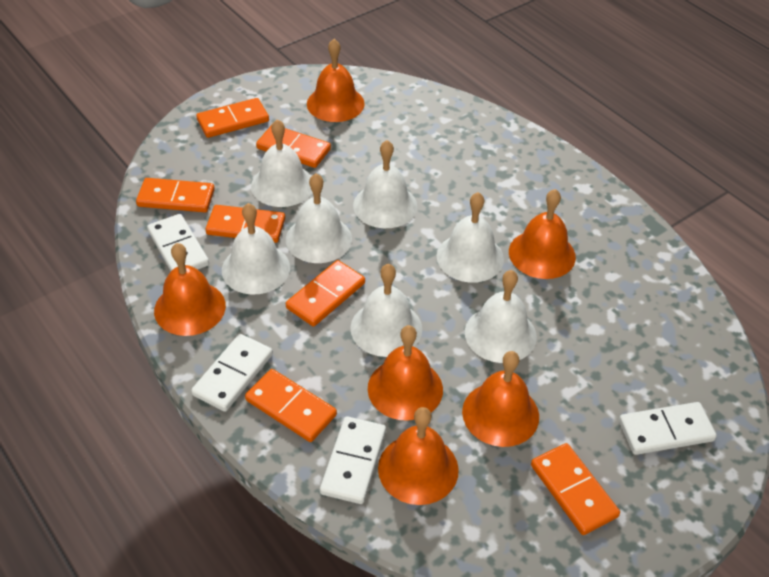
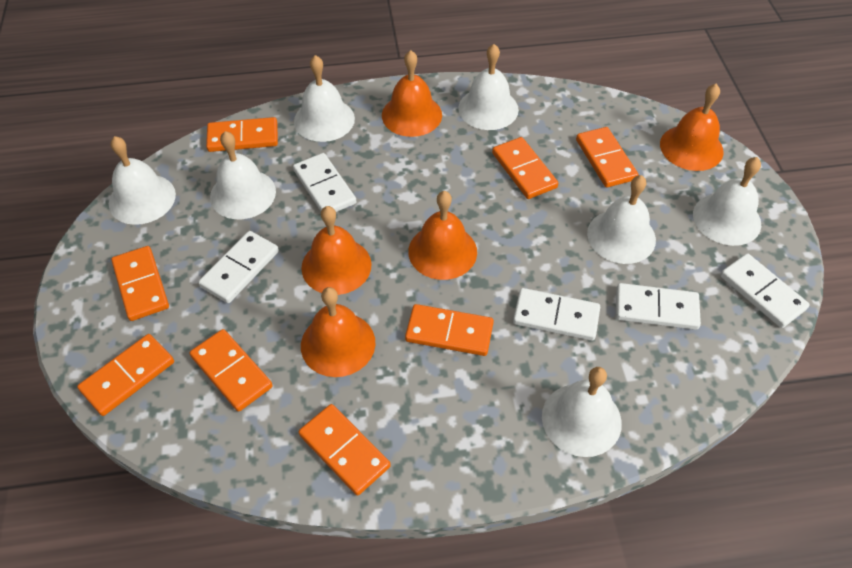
orange bell: 6 -> 5
orange domino: 7 -> 8
white domino: 4 -> 5

